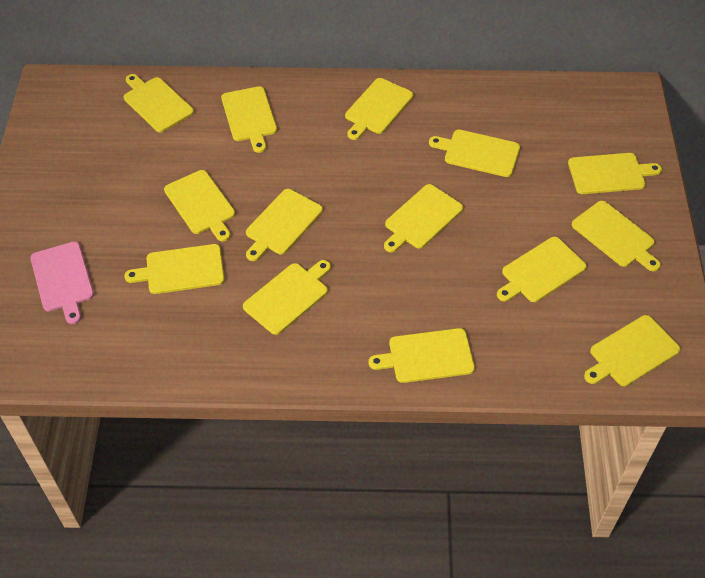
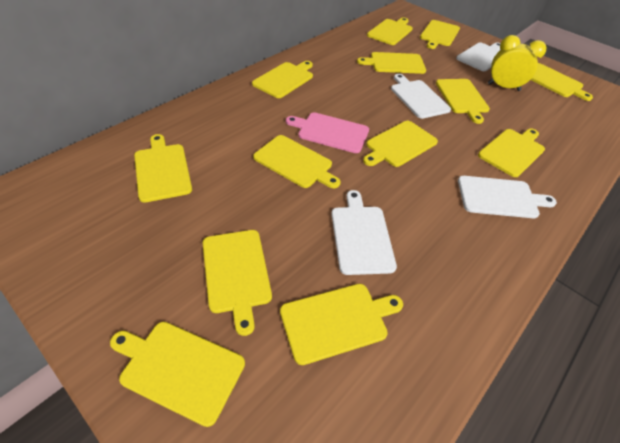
white cutting board: 0 -> 4
yellow clock: 0 -> 1
yellow cutting board: 14 -> 13

